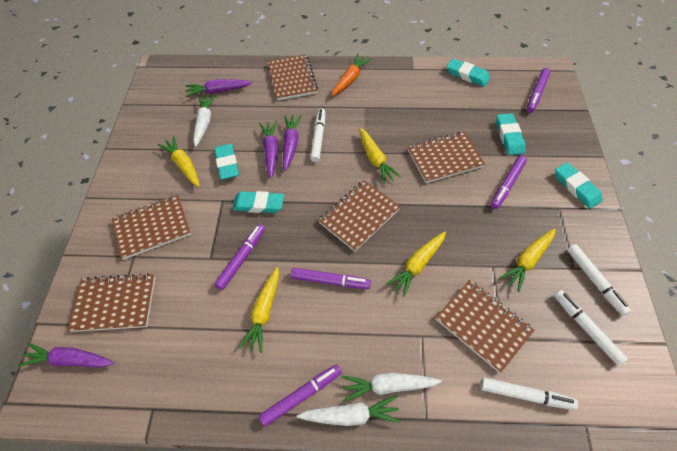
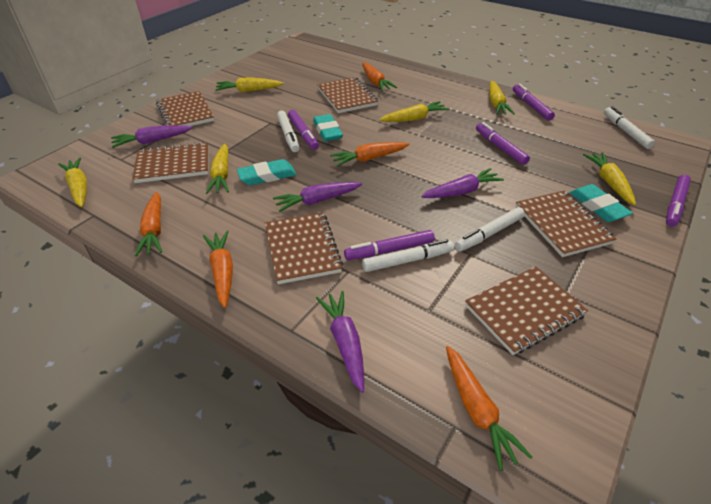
orange carrot: 1 -> 5
turquoise eraser: 5 -> 3
white carrot: 3 -> 0
yellow carrot: 5 -> 6

